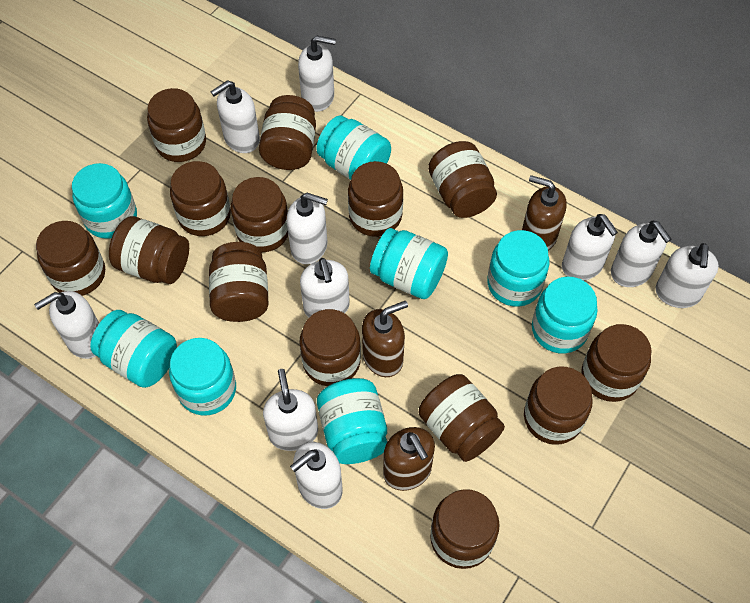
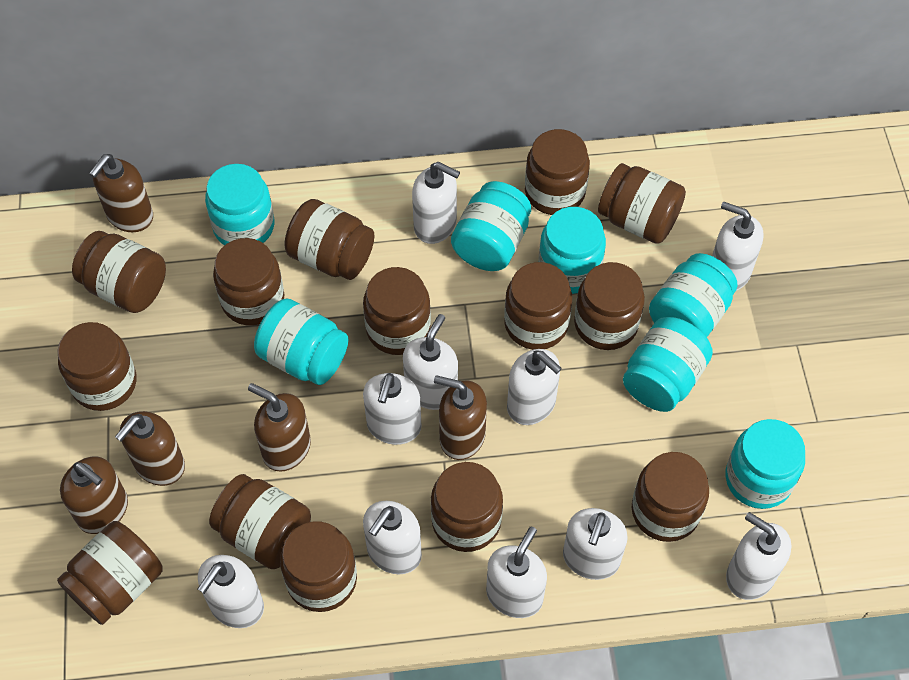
brown soap dispenser: 3 -> 5
turquoise jar: 8 -> 7

